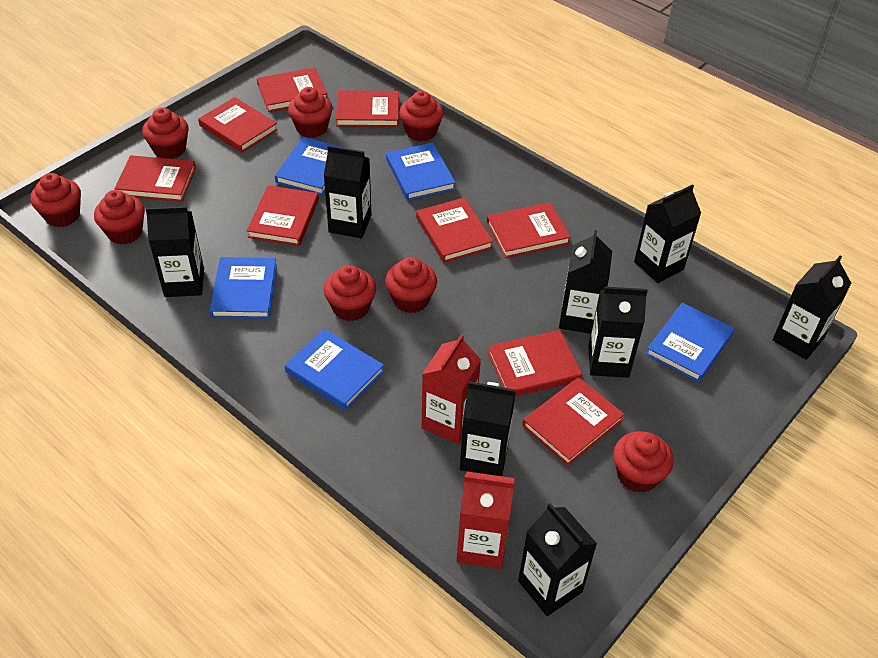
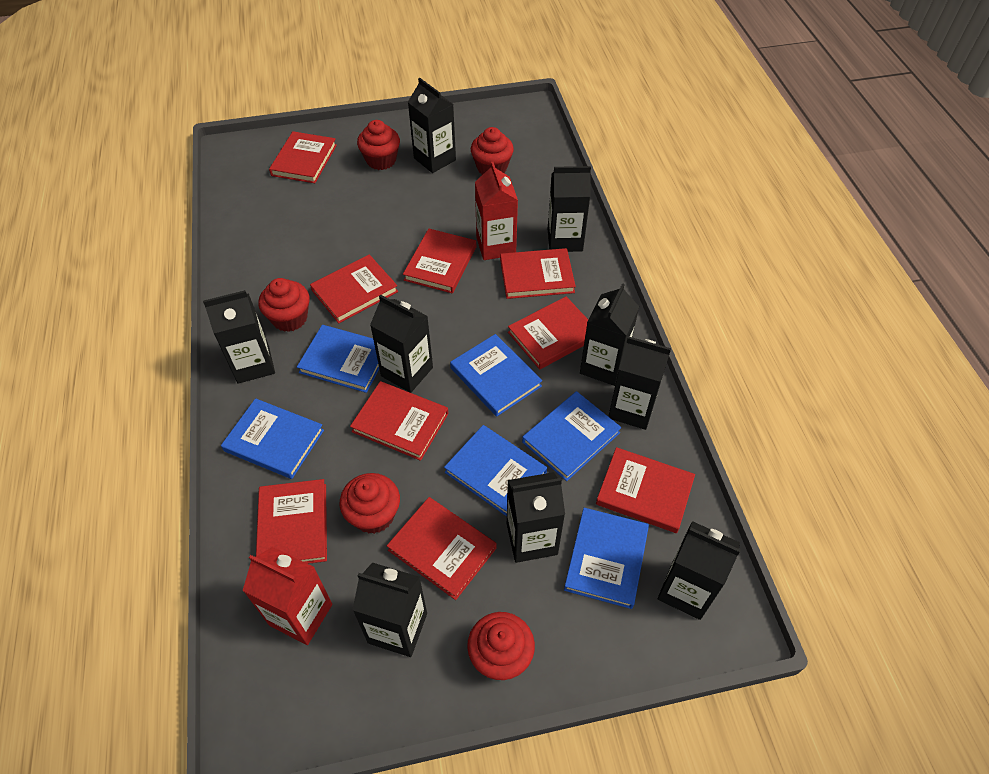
black carton: 8 -> 9
blue book: 5 -> 6
red cupcake: 8 -> 5

